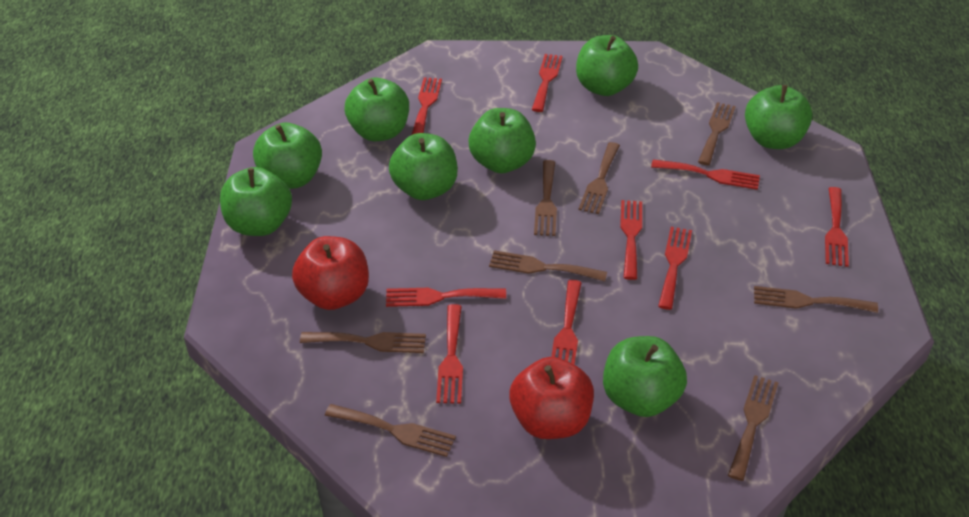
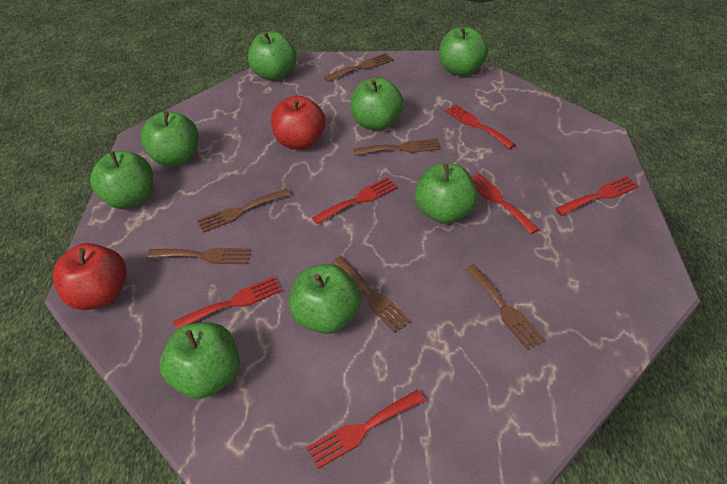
brown fork: 8 -> 6
red fork: 9 -> 6

